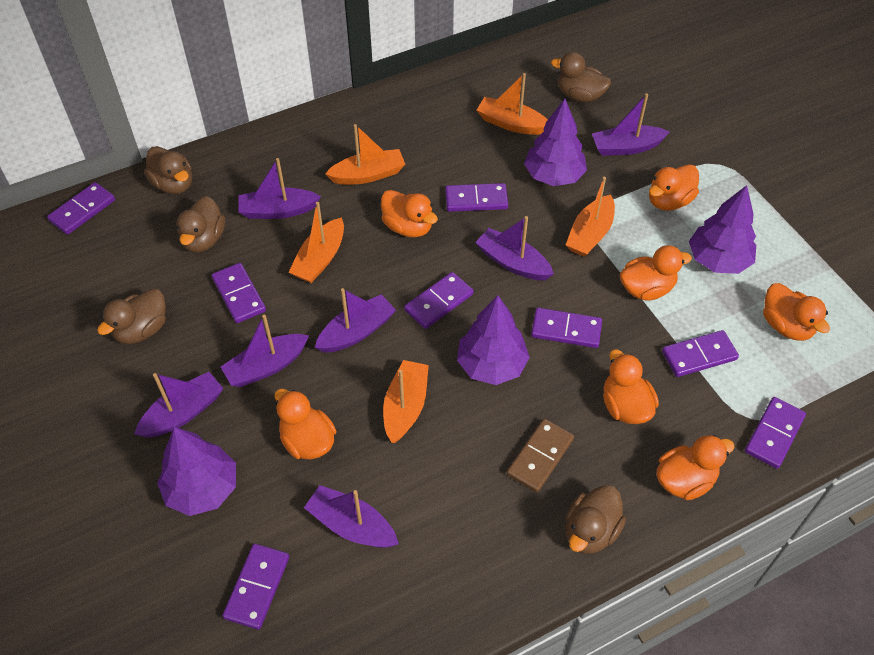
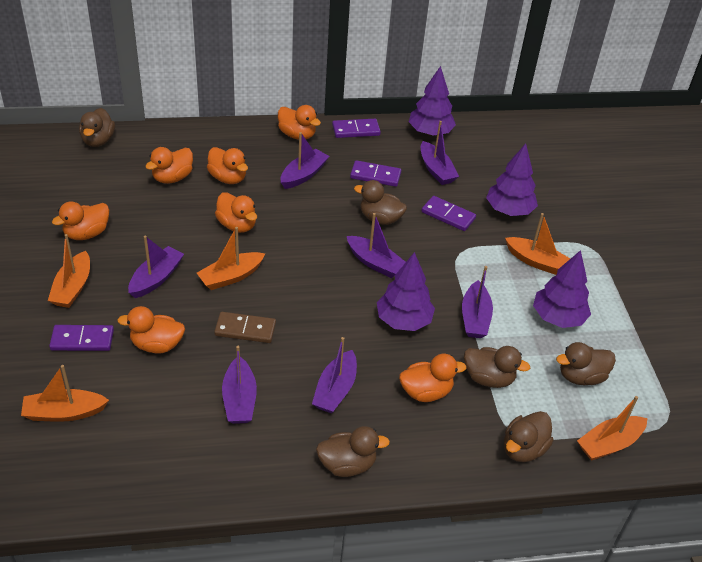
brown duck: 5 -> 6
purple domino: 8 -> 4

